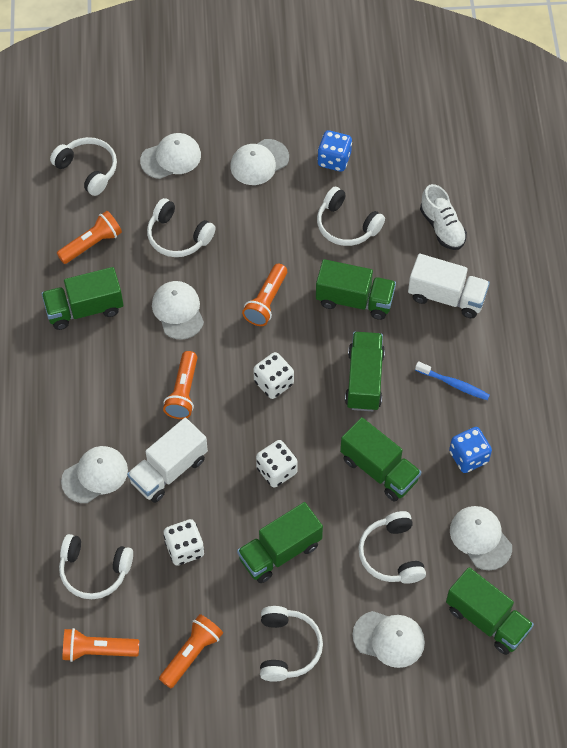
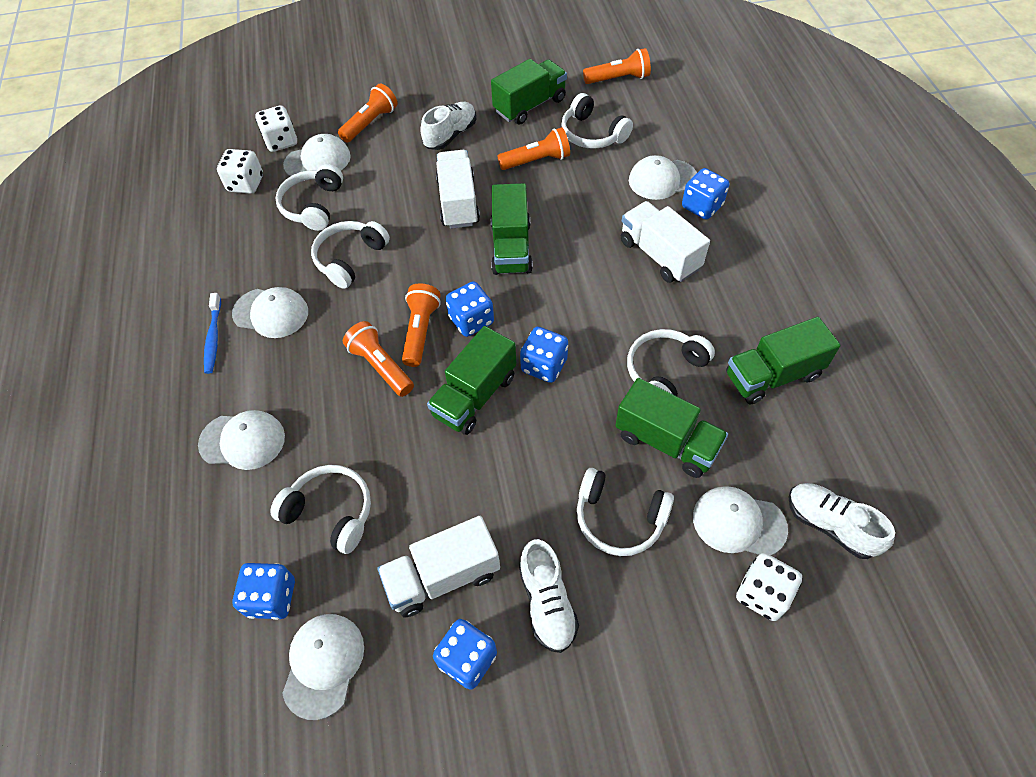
blue dice: 2 -> 5
green truck: 6 -> 5
white shoe: 1 -> 3
white truck: 2 -> 3

